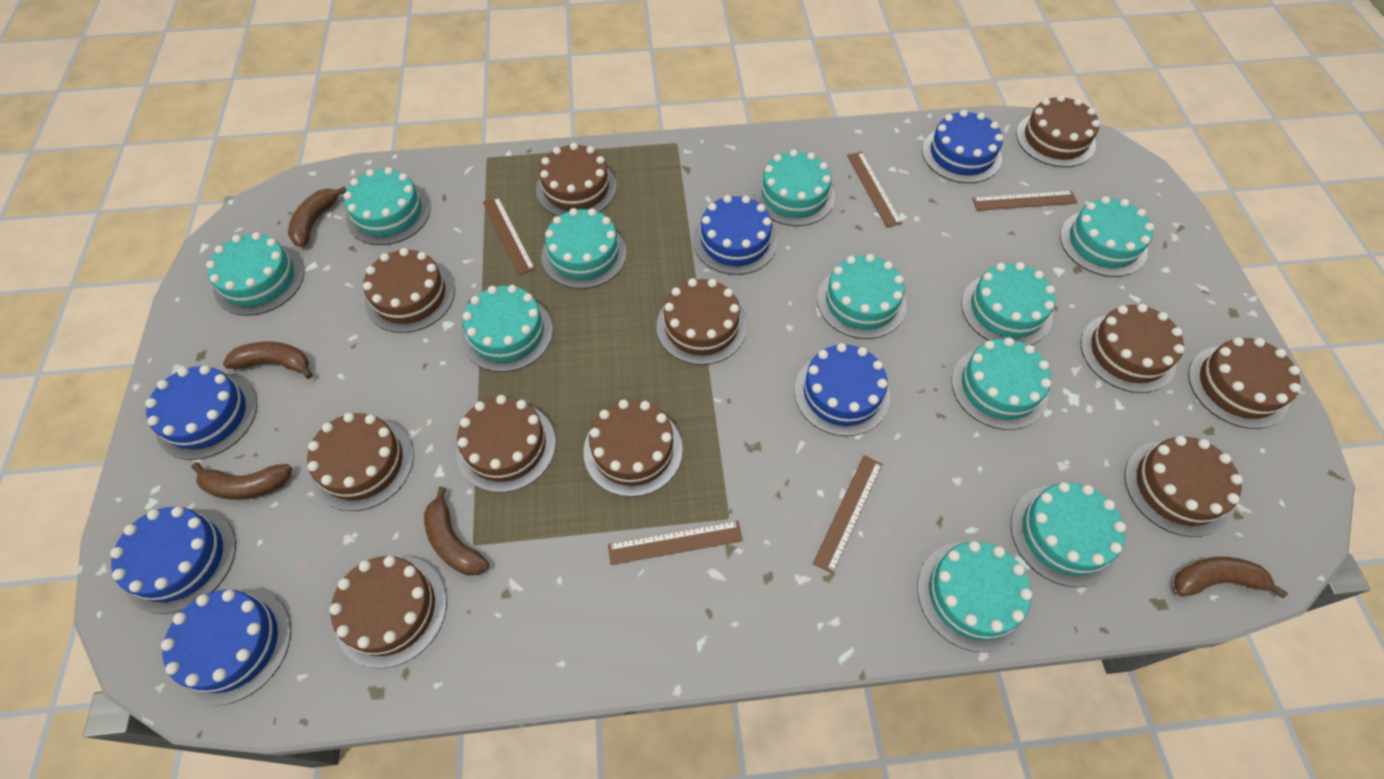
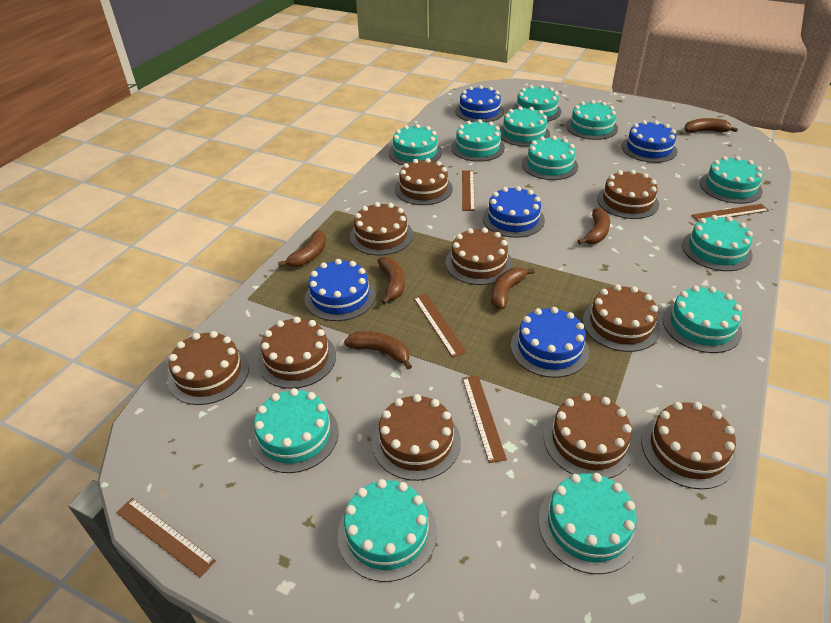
blue cake: 6 -> 5
brown banana: 5 -> 6
brown cake: 11 -> 10
turquoise cake: 11 -> 12

